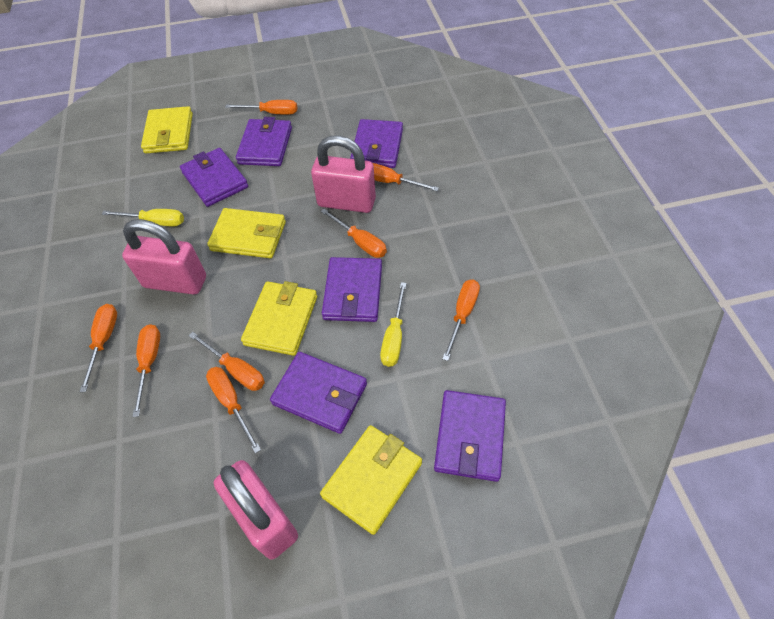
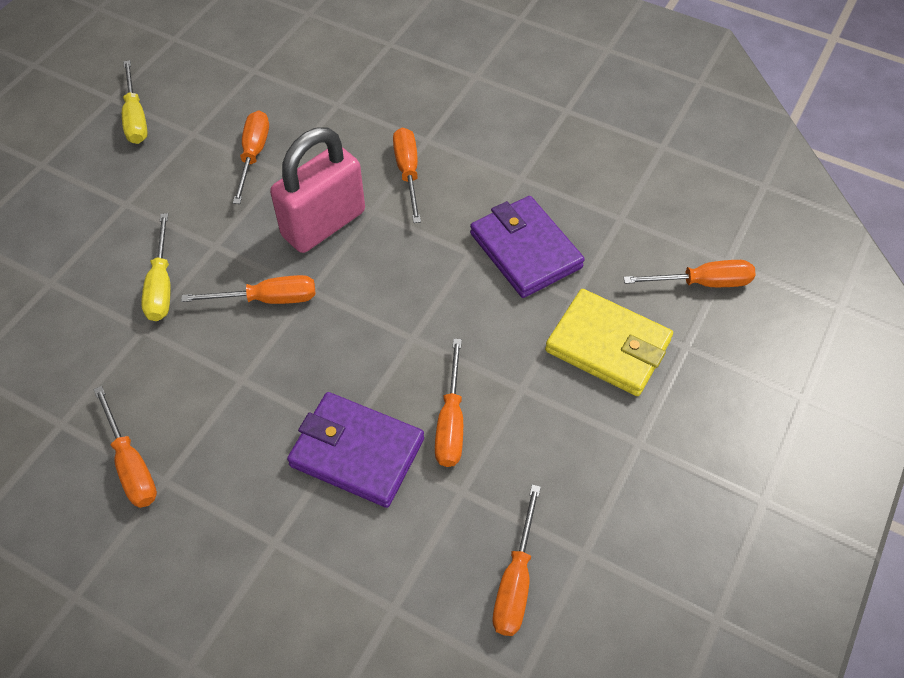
orange screwdriver: 8 -> 7
pink padlock: 3 -> 1
purple wallet: 6 -> 2
yellow wallet: 4 -> 1

